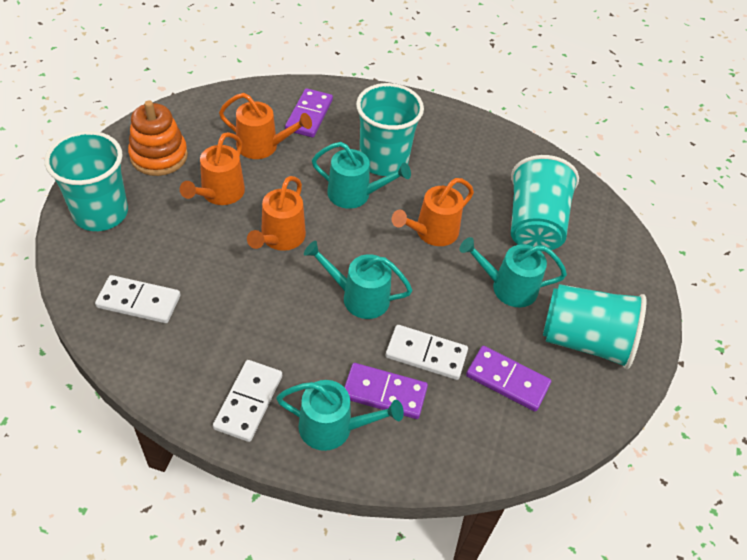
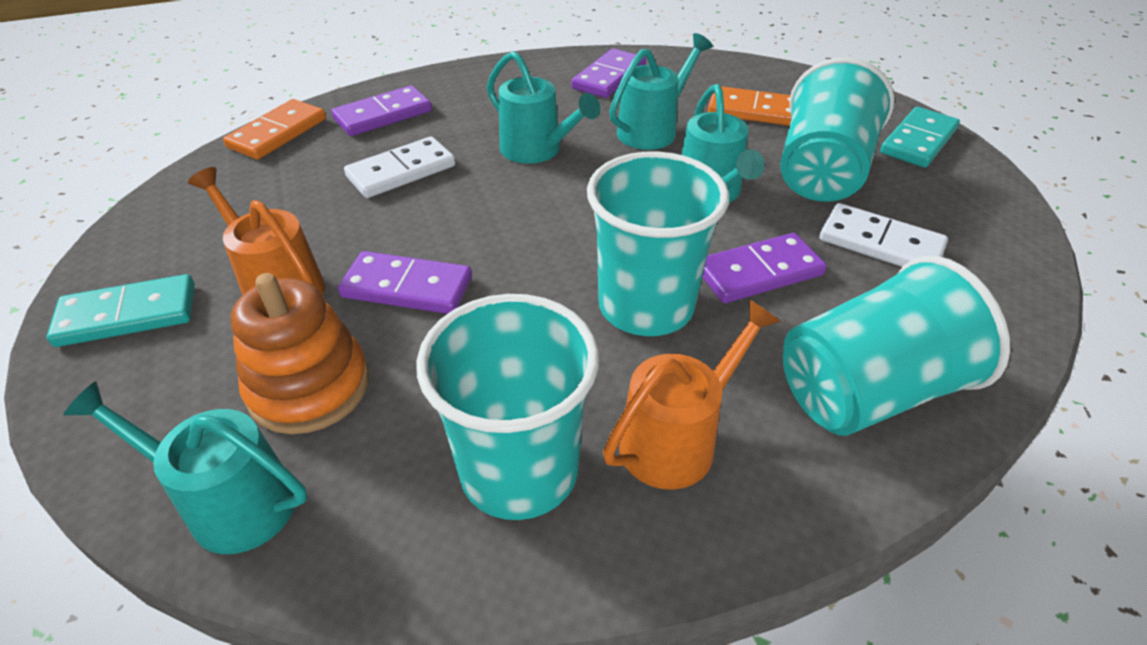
orange domino: 0 -> 2
orange watering can: 4 -> 2
purple domino: 3 -> 4
turquoise domino: 0 -> 2
white domino: 3 -> 2

